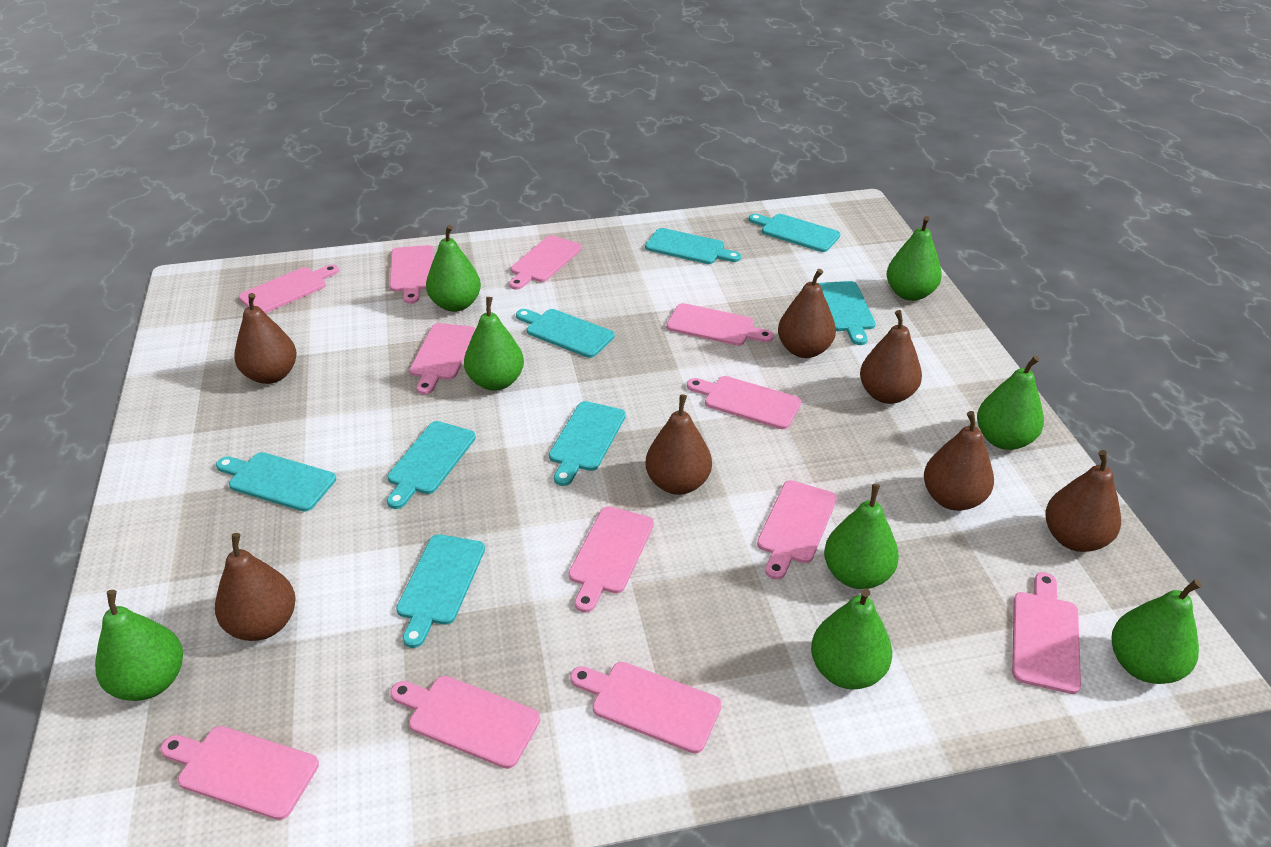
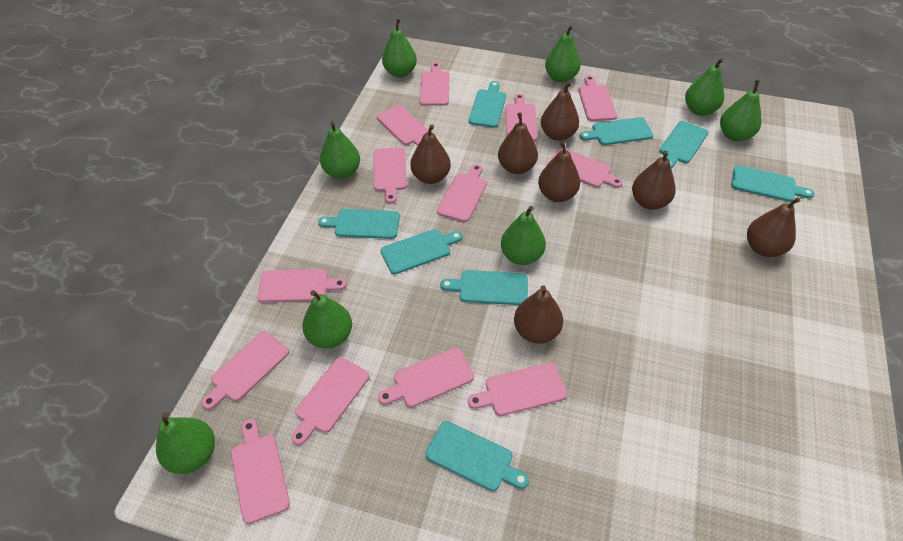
pink cutting board: 12 -> 13

